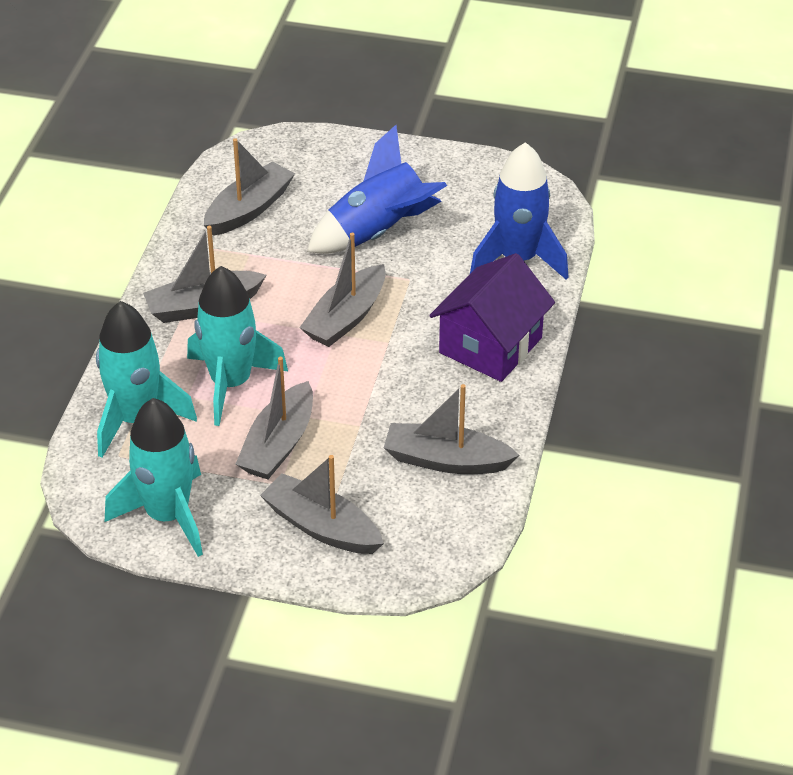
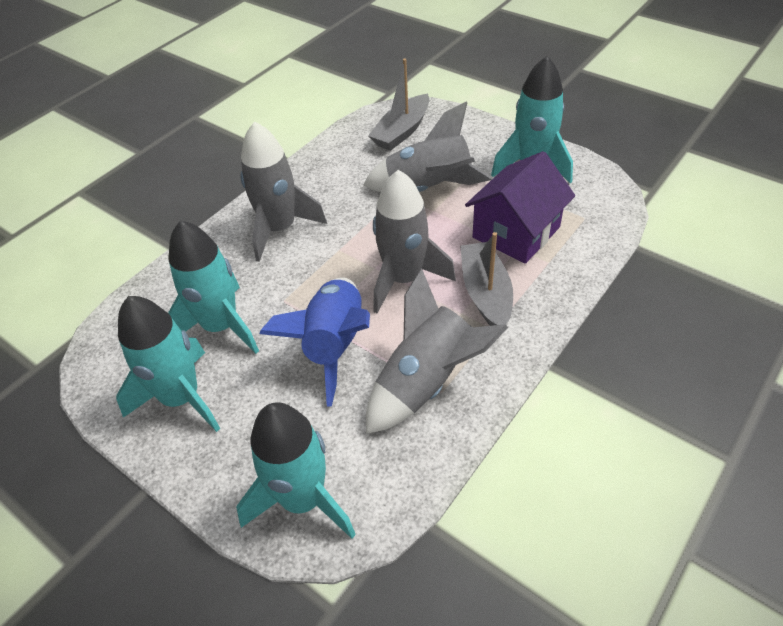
blue rocket: 2 -> 1
grey boat: 6 -> 2
grey rocket: 0 -> 4
turquoise rocket: 3 -> 4

